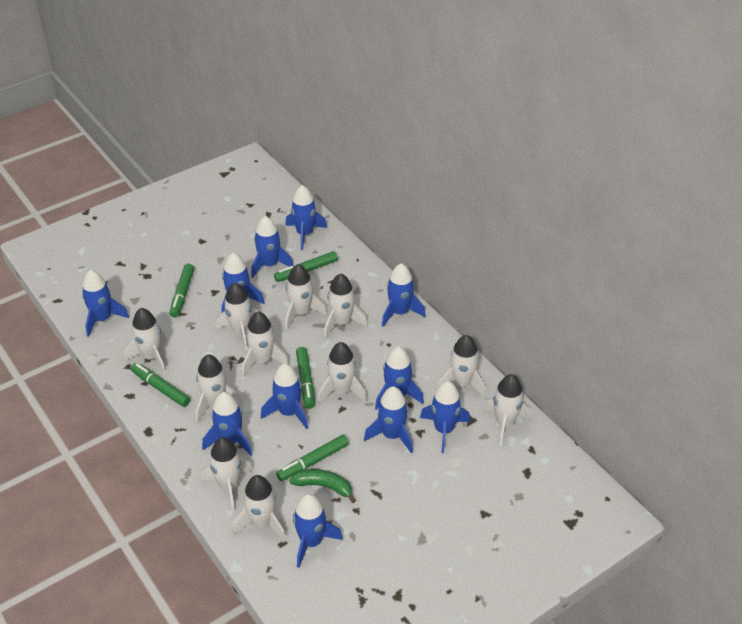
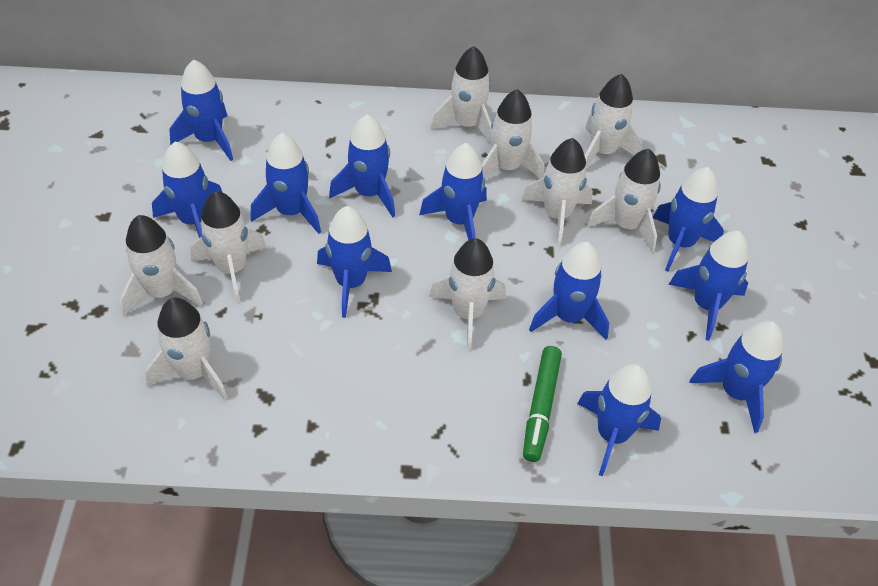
green banana: 1 -> 0
green marker: 5 -> 1
white rocket: 11 -> 9

